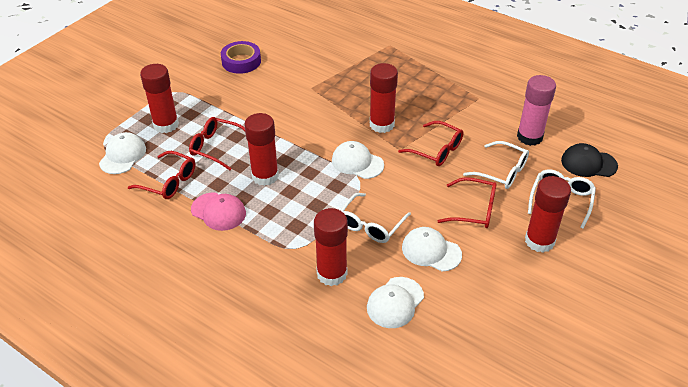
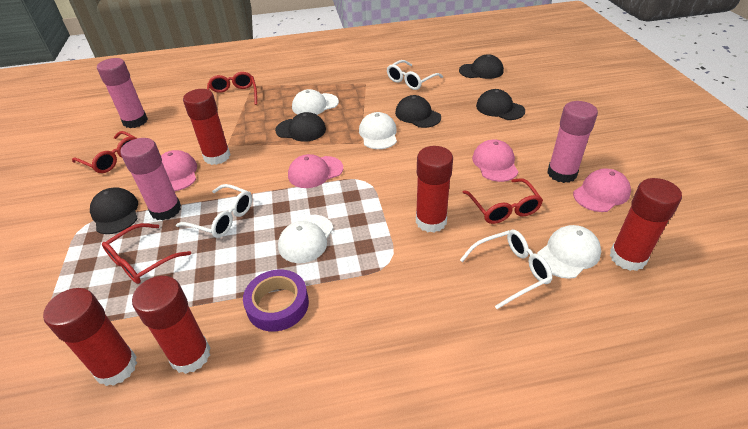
black cap: 1 -> 5
pink cap: 1 -> 4
pink glue stick: 1 -> 3

